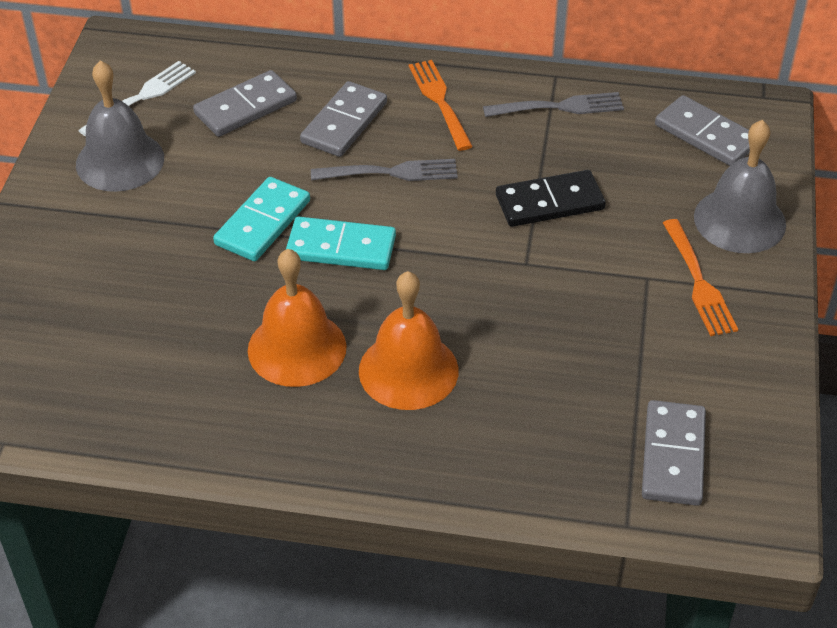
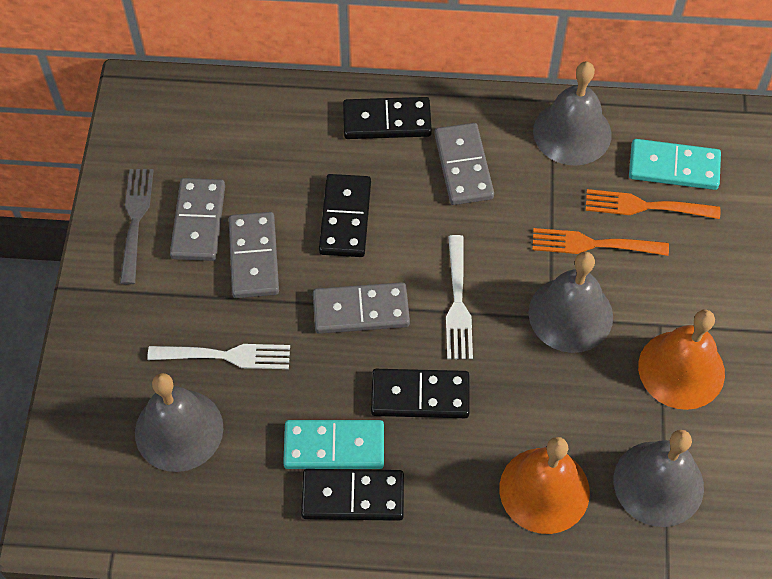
black domino: 1 -> 4
grey bell: 2 -> 4
grey fork: 2 -> 1
white fork: 1 -> 2

